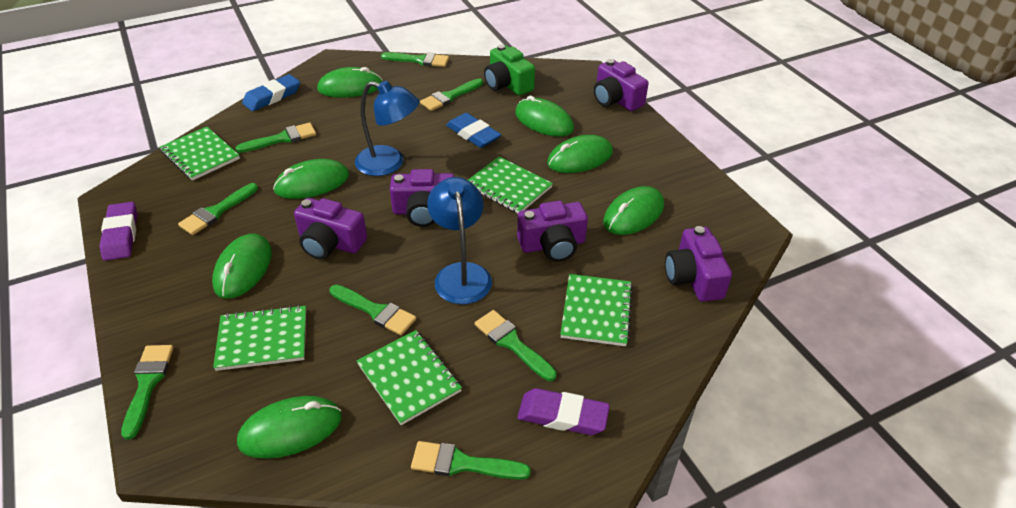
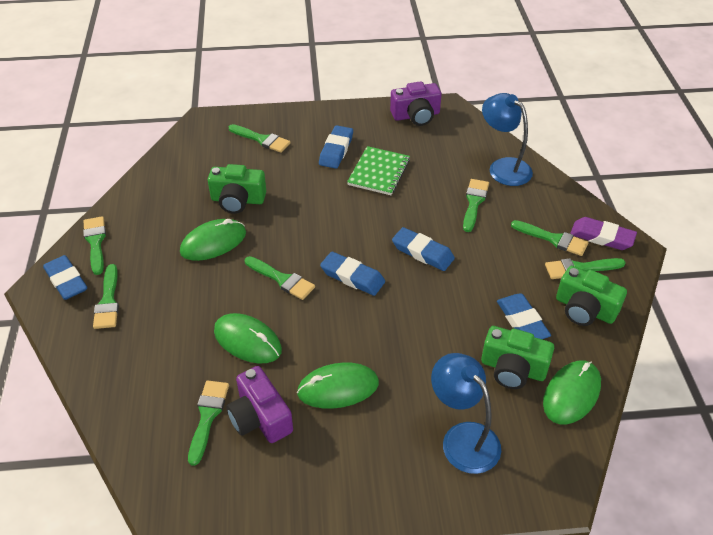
blue eraser: 2 -> 5
green camera: 1 -> 3
green mouse: 7 -> 4
green notebook: 5 -> 1
purple camera: 5 -> 2
purple eraser: 2 -> 1

